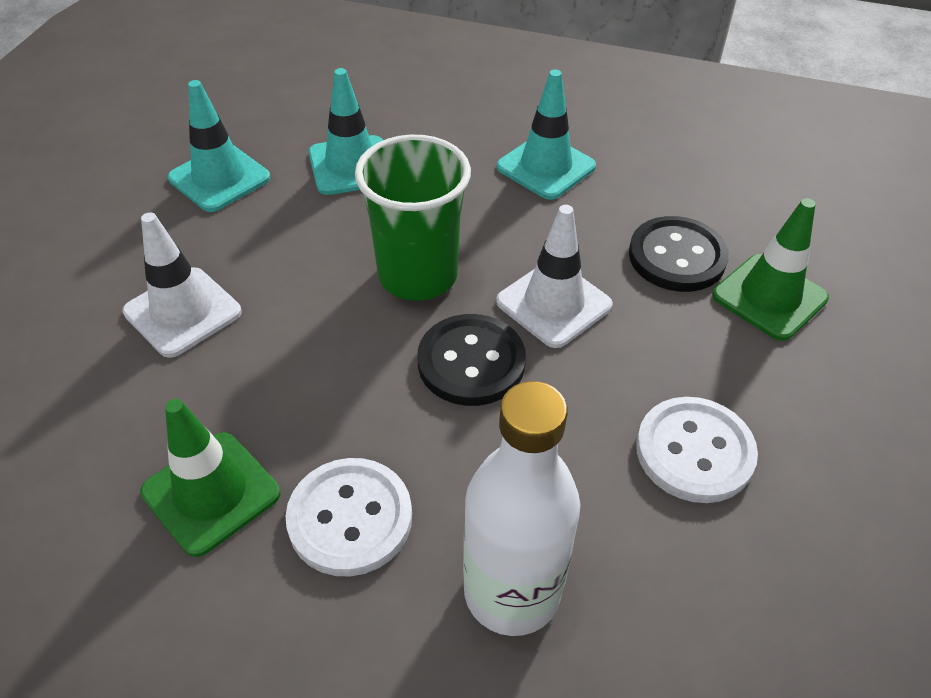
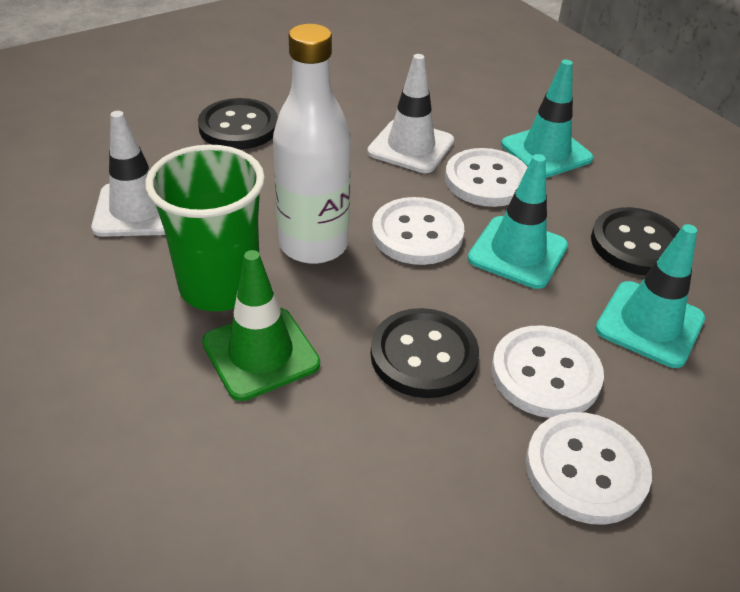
black button: 2 -> 3
green traffic cone: 2 -> 1
white button: 2 -> 4

